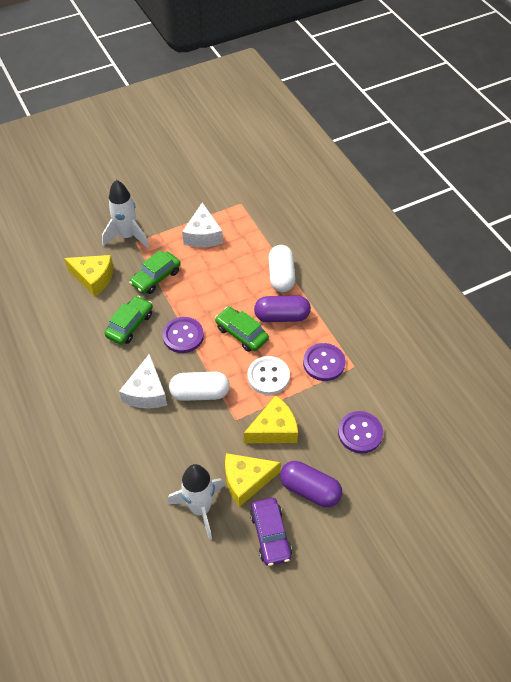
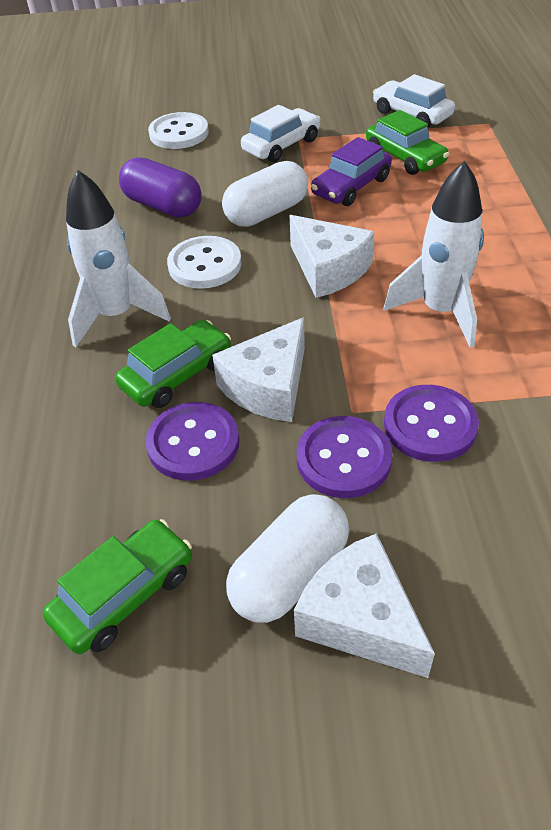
purple capsule: 2 -> 1
white button: 1 -> 2
white car: 0 -> 2
white cheese: 2 -> 3
yellow cheese: 3 -> 0

